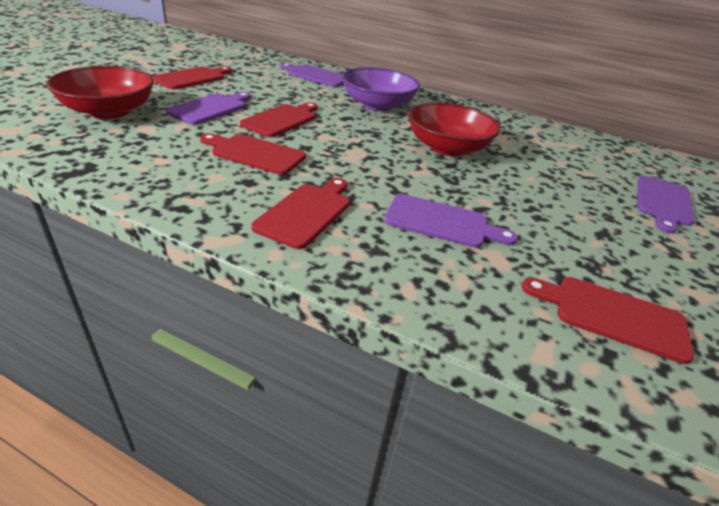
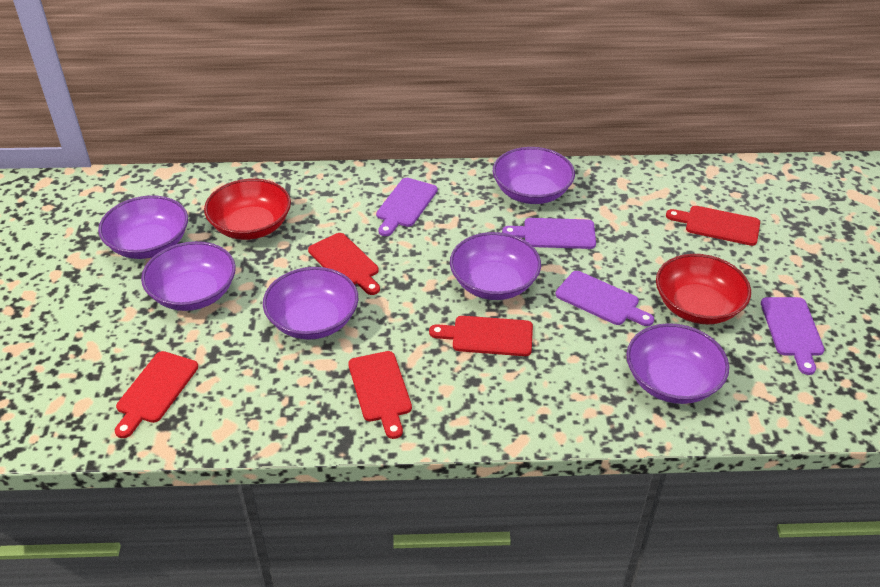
purple bowl: 1 -> 6

